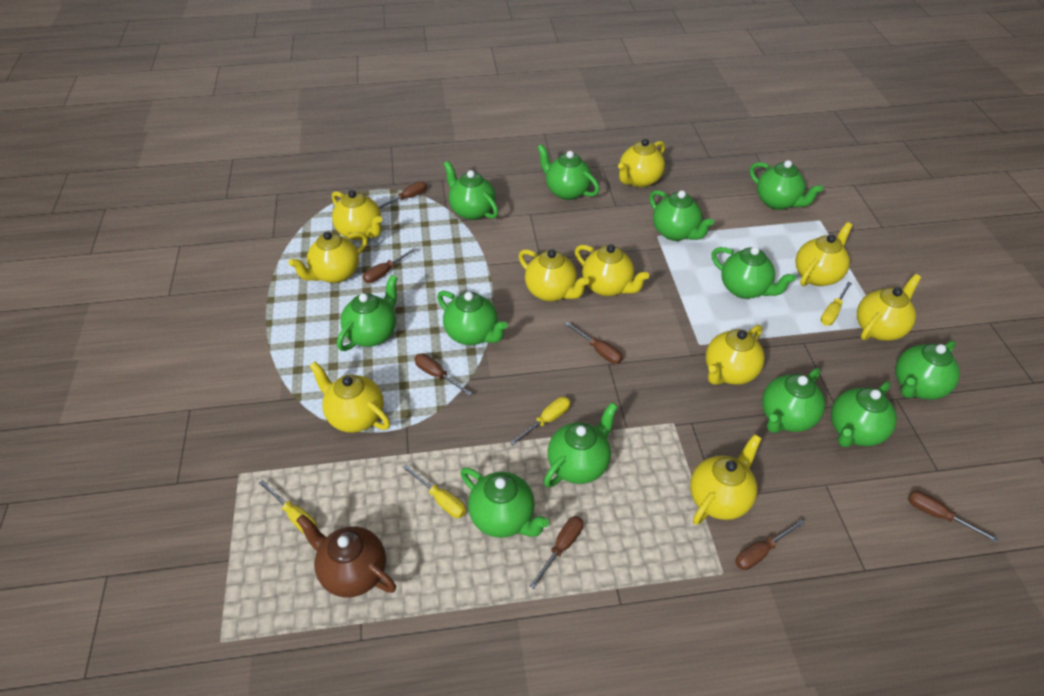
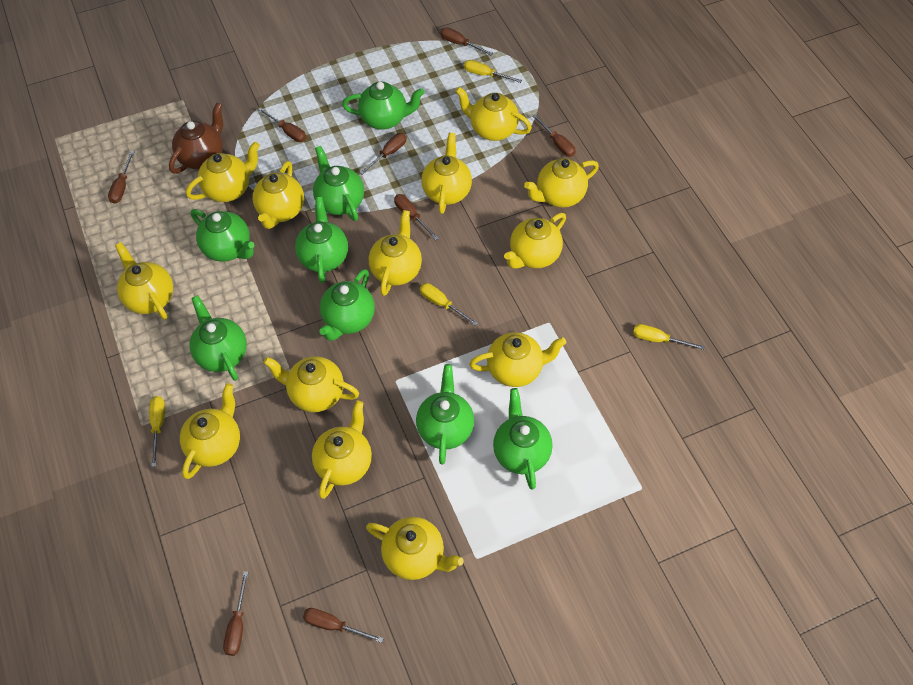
brown screwdriver: 7 -> 8
green teapot: 12 -> 8
yellow teapot: 10 -> 13

